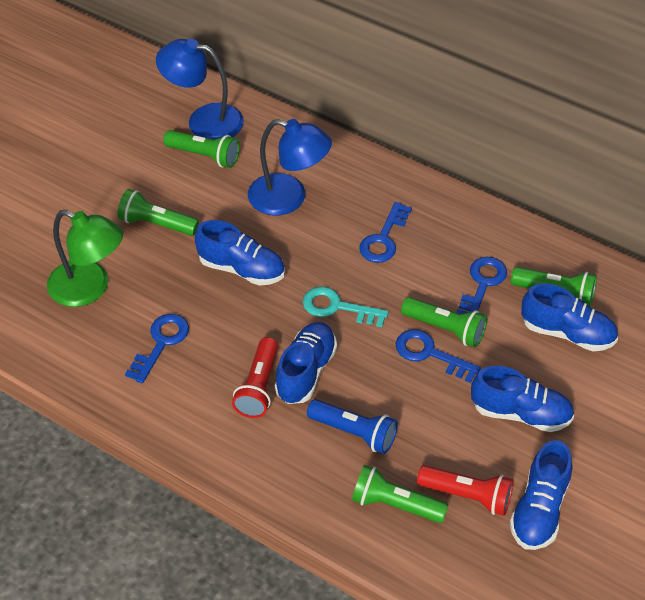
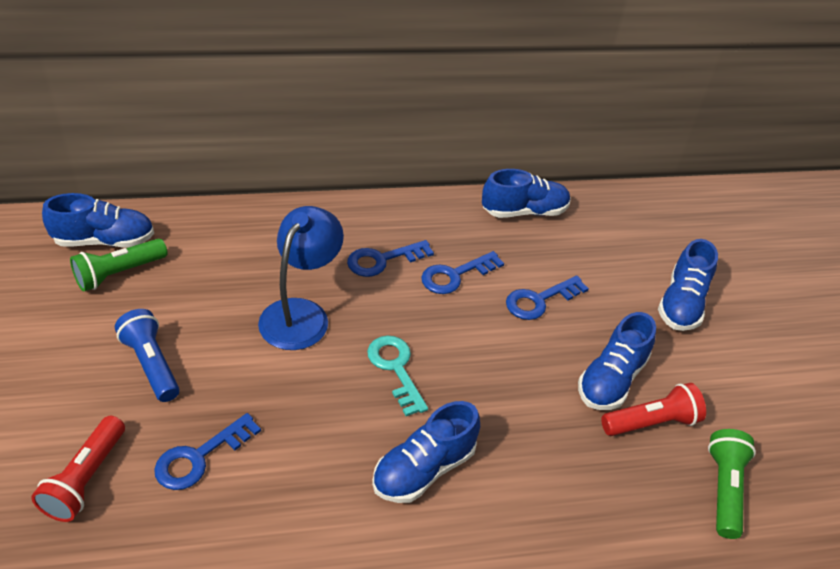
blue lamp: 2 -> 1
green flashlight: 5 -> 2
green lamp: 1 -> 0

